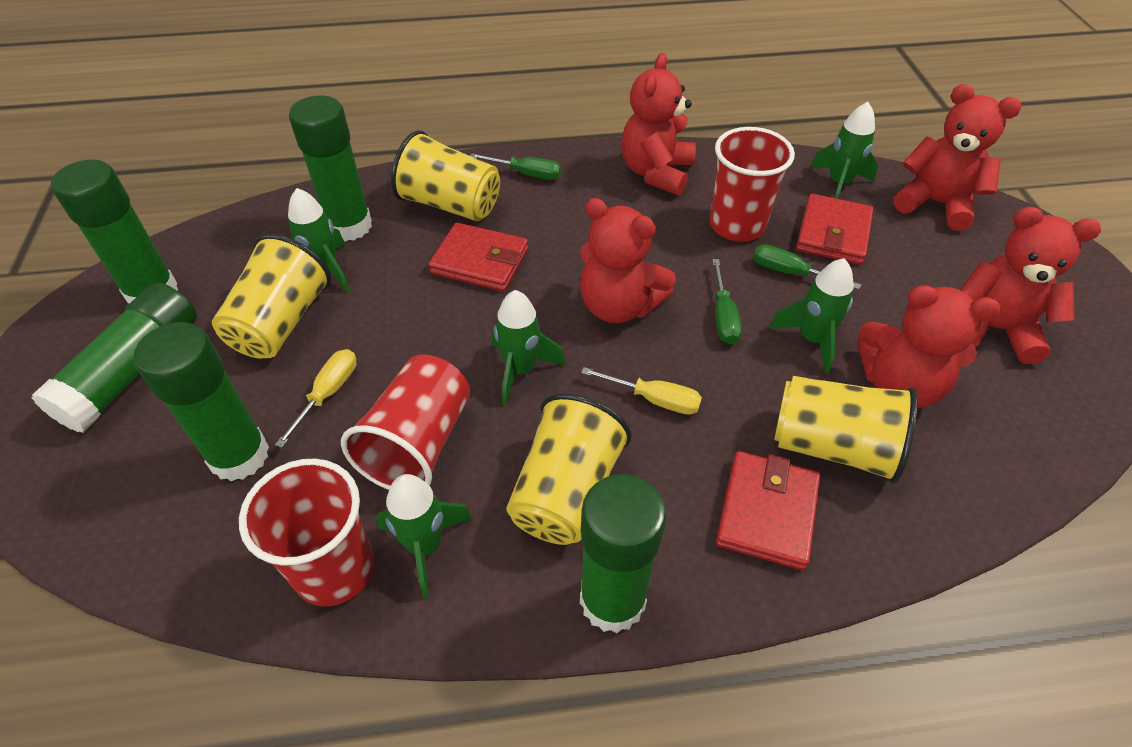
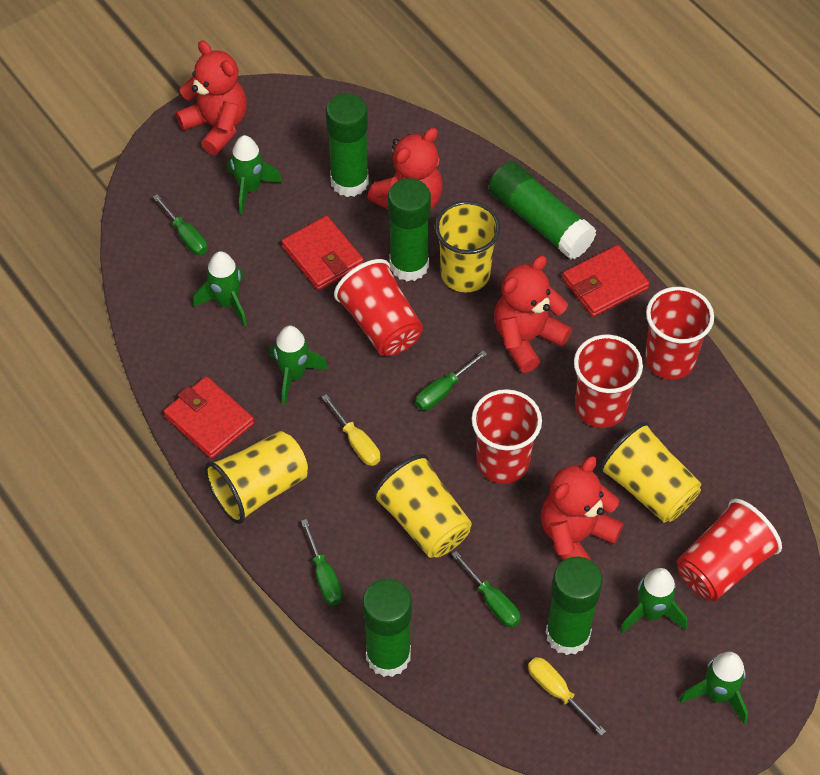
green screwdriver: 3 -> 4
red cup: 3 -> 5
red teddy bear: 5 -> 4

